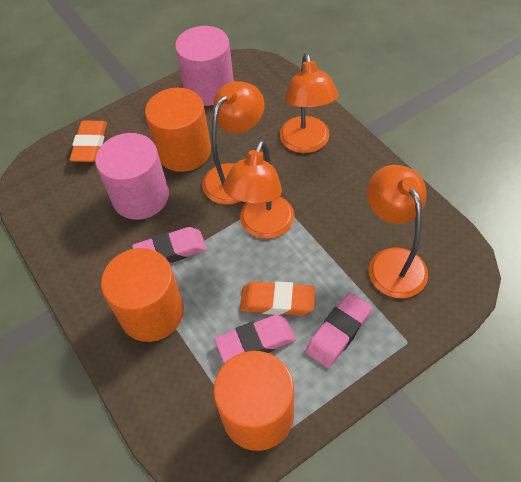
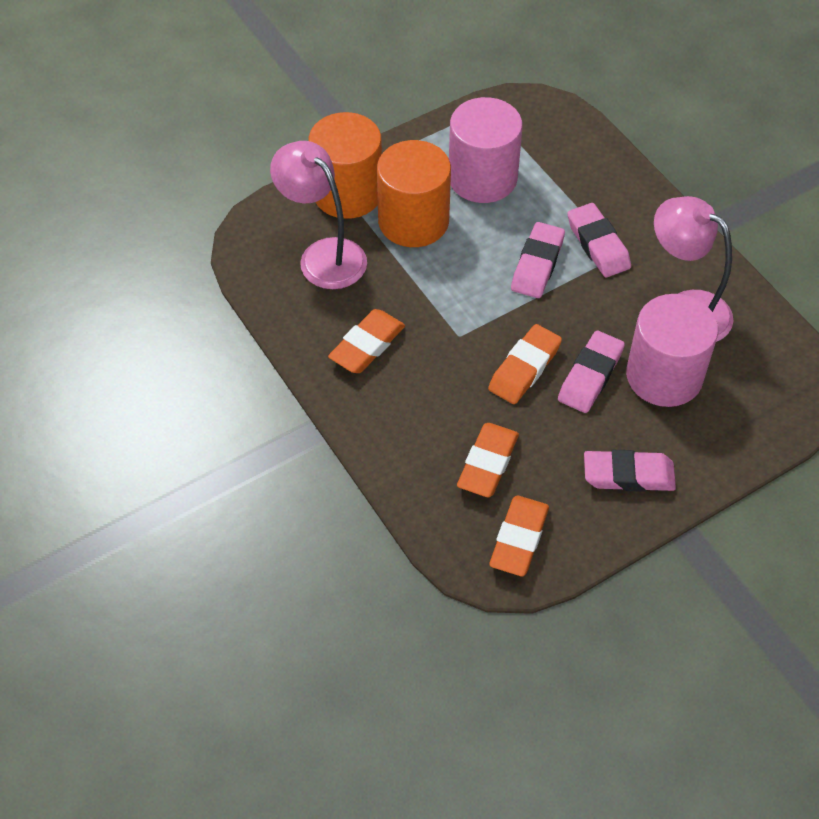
orange cylinder: 3 -> 2
orange eraser: 2 -> 4
orange lamp: 4 -> 0
pink eraser: 3 -> 4
pink lamp: 0 -> 2

